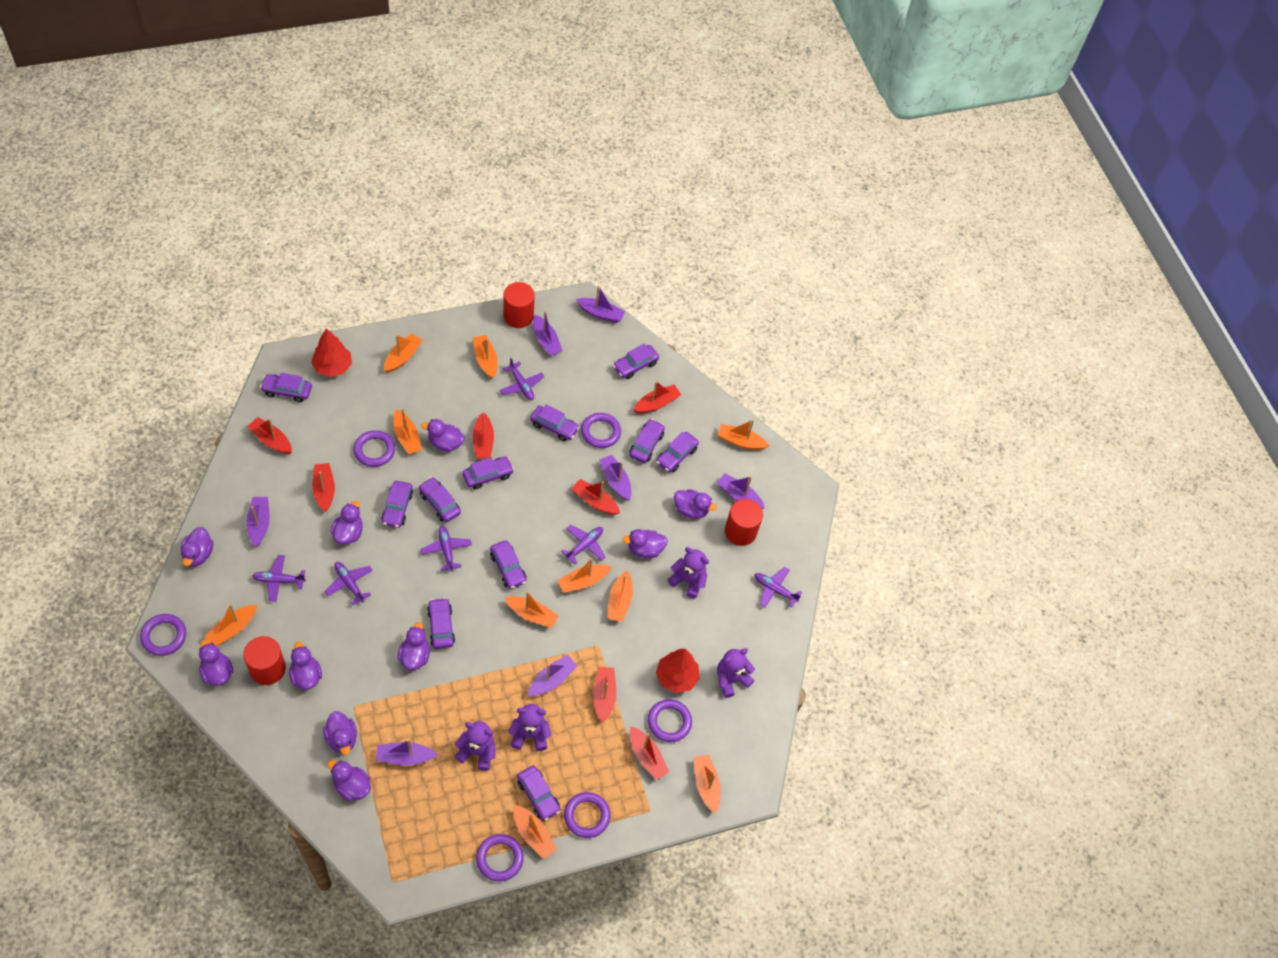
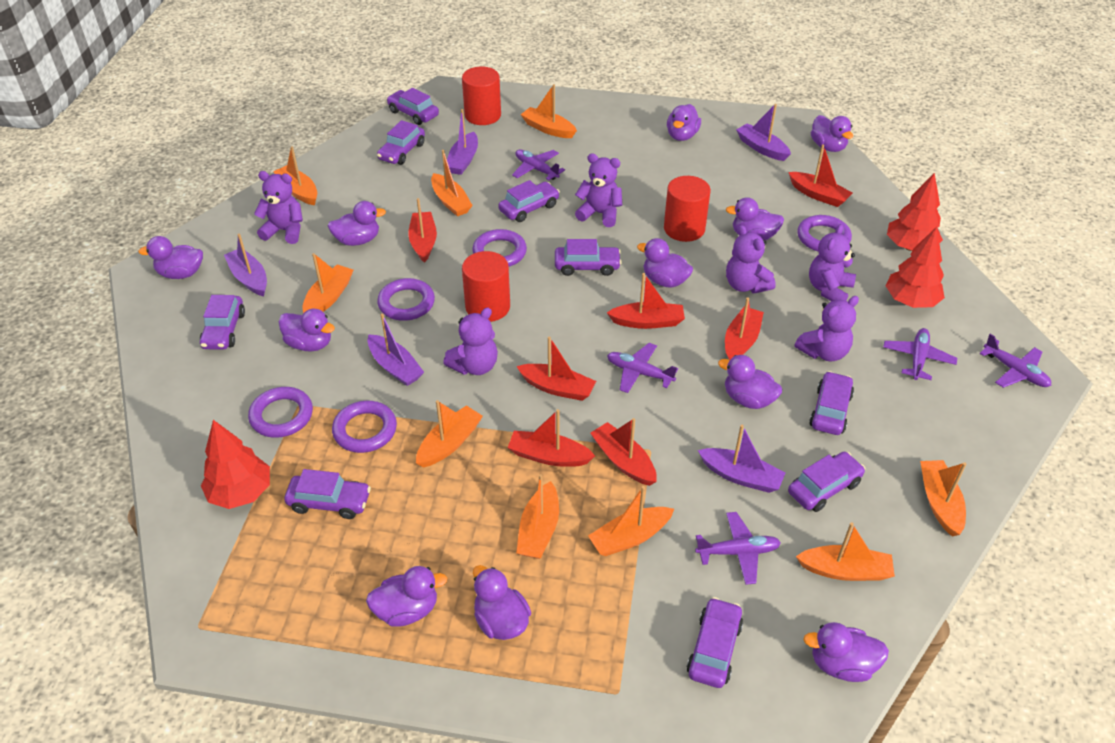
orange boat: 10 -> 9
purple boat: 7 -> 5
purple car: 11 -> 9
purple duck: 10 -> 11
purple plane: 6 -> 5
purple ring: 6 -> 5
purple teddy bear: 4 -> 6
red tree: 2 -> 3

